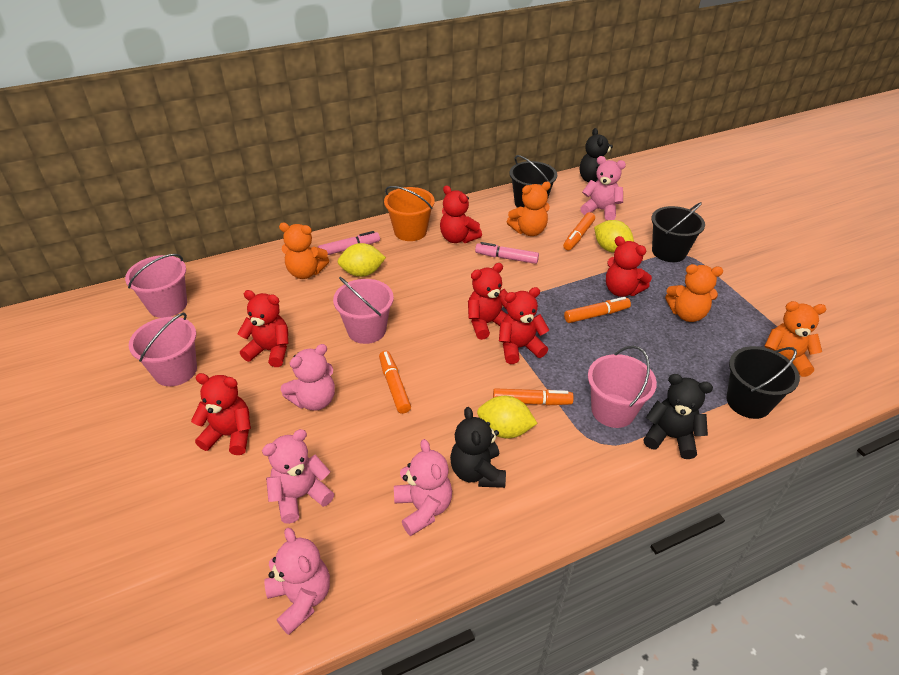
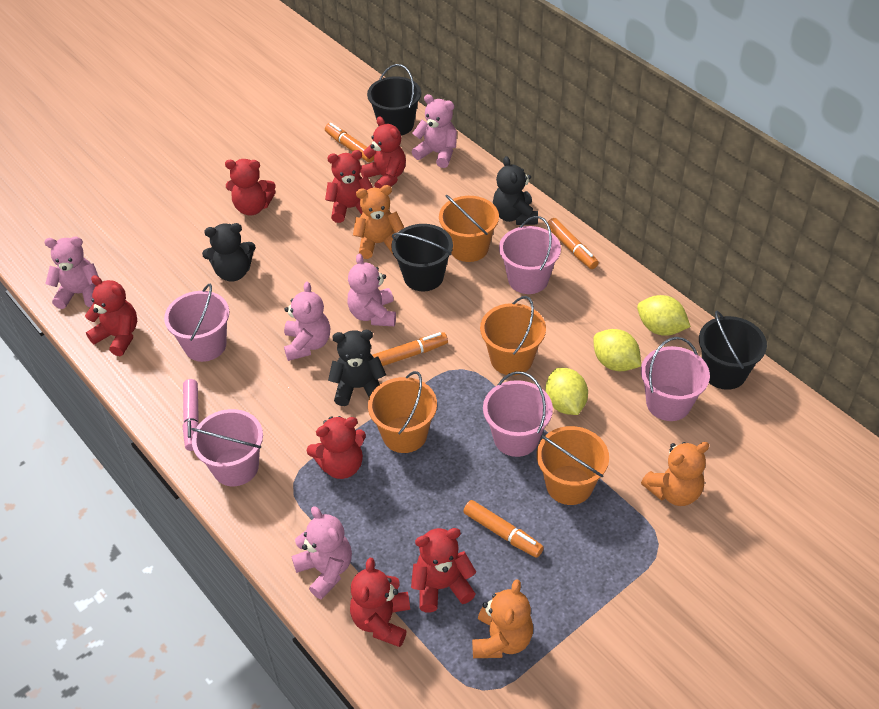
orange bucket: 1 -> 4
orange teddy bear: 4 -> 3
pink bucket: 4 -> 5
pink marker: 2 -> 1
red teddy bear: 6 -> 7

